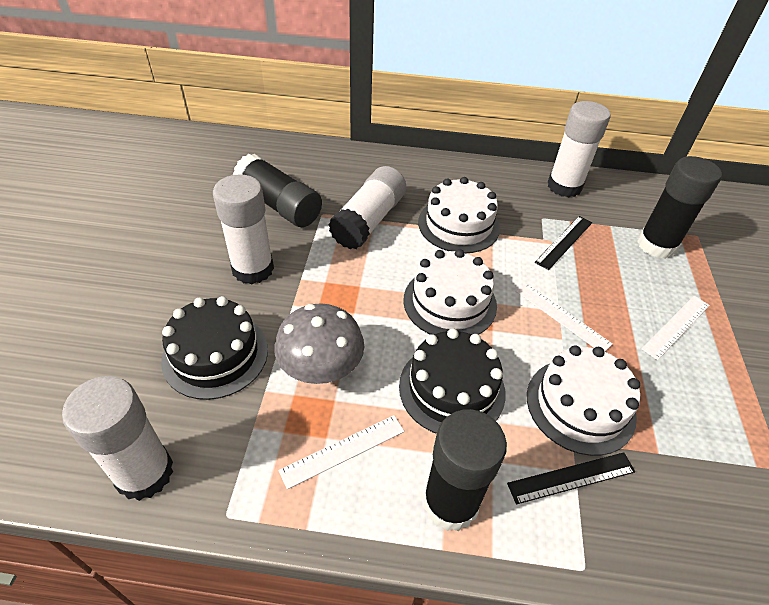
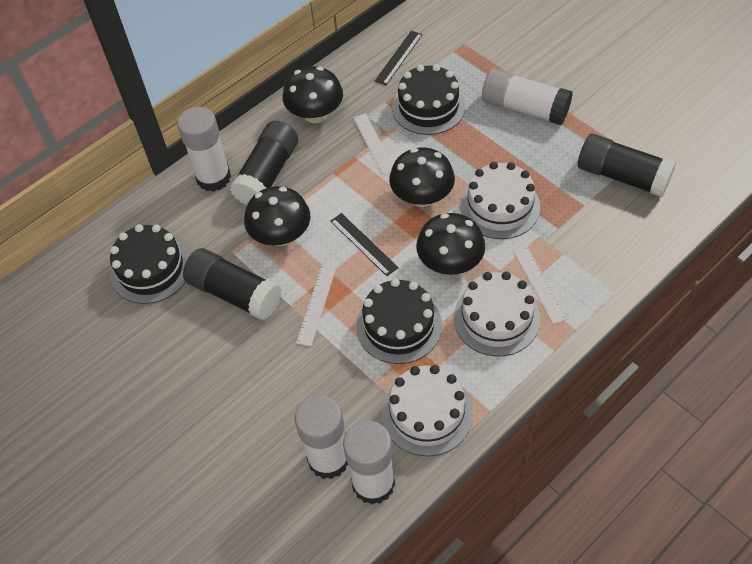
black cake: 2 -> 3
black mushroom: 0 -> 4
grey mushroom: 1 -> 0

